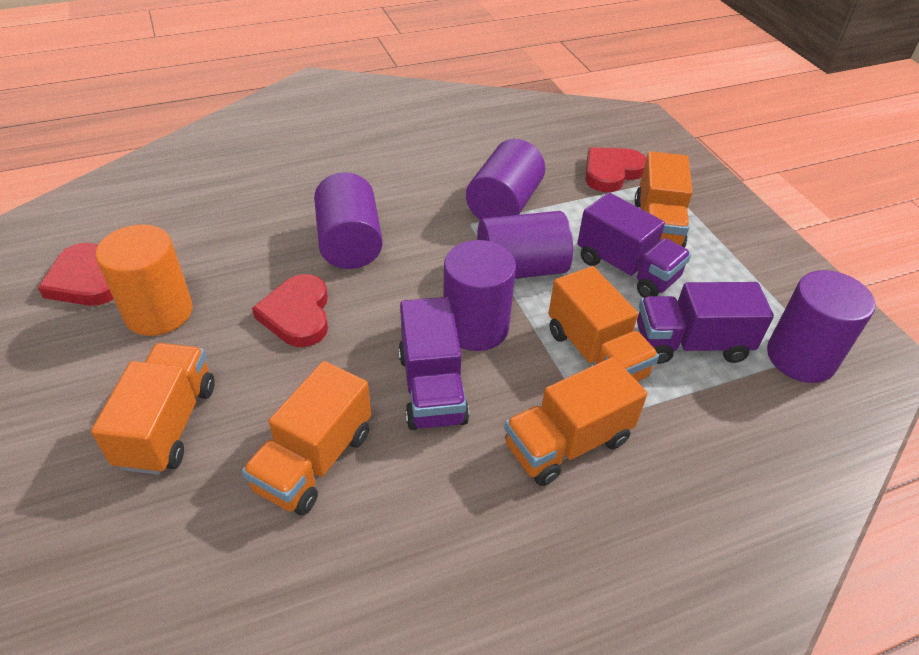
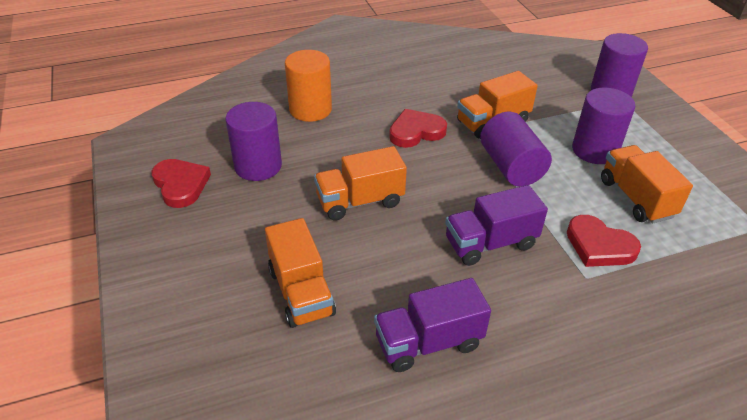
orange truck: 5 -> 4
purple cylinder: 5 -> 4
purple truck: 3 -> 2

